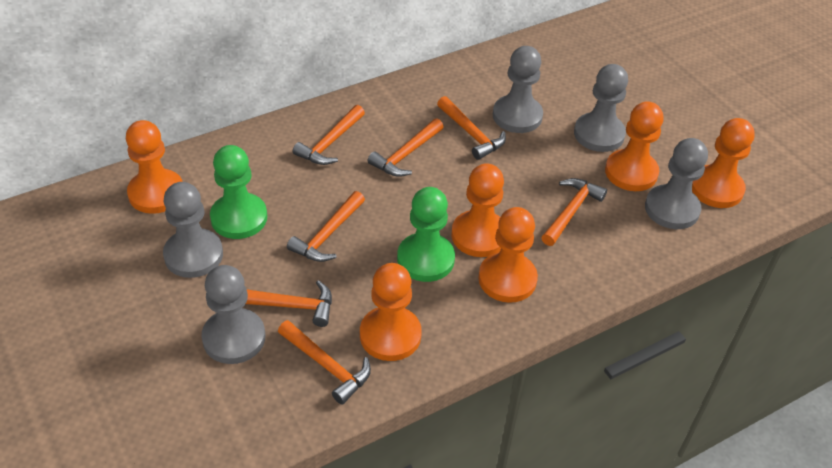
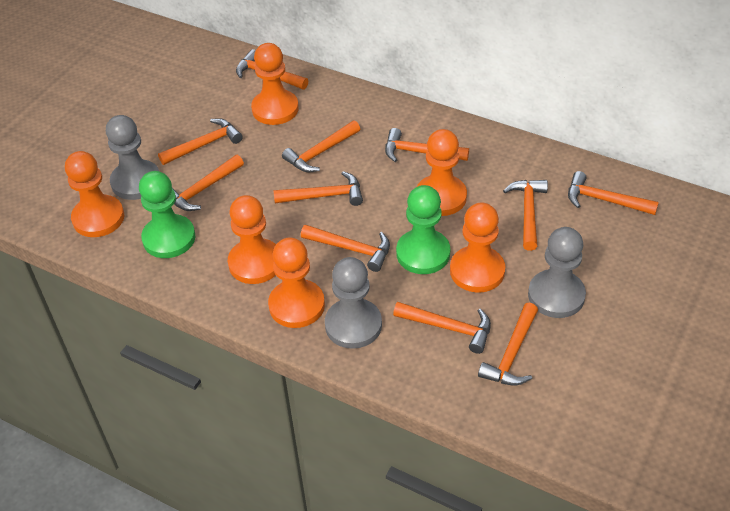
grey pawn: 5 -> 3
orange hammer: 7 -> 11

